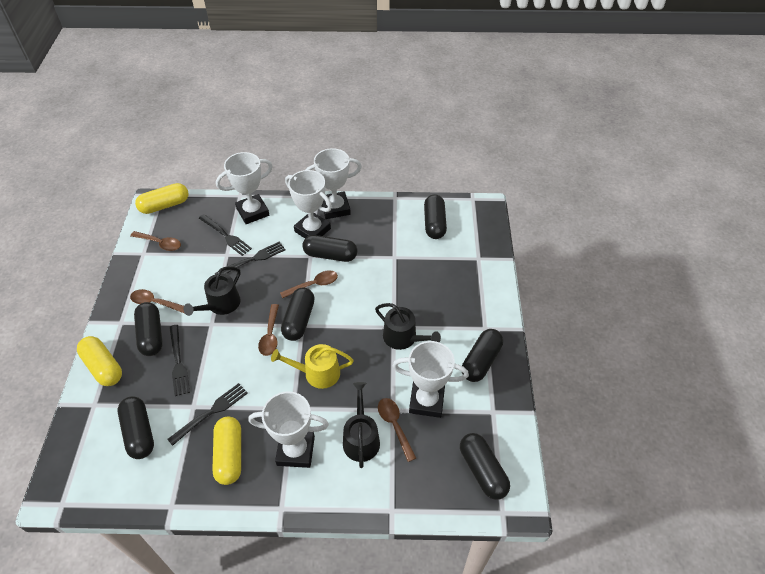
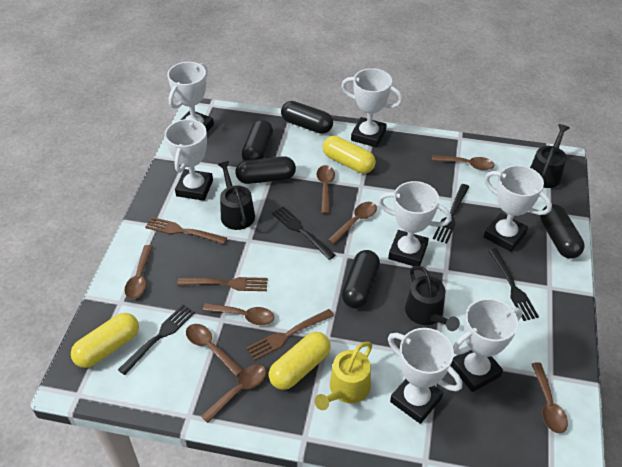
black capsule: 7 -> 5
brown fork: 0 -> 3
brown spoon: 5 -> 8
white trophy: 5 -> 7

